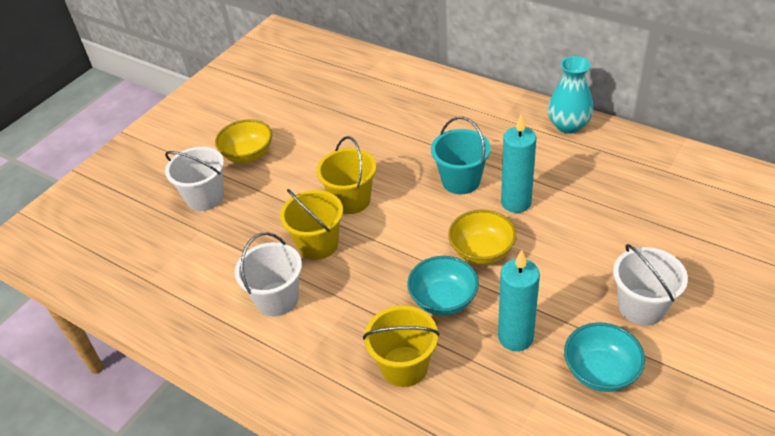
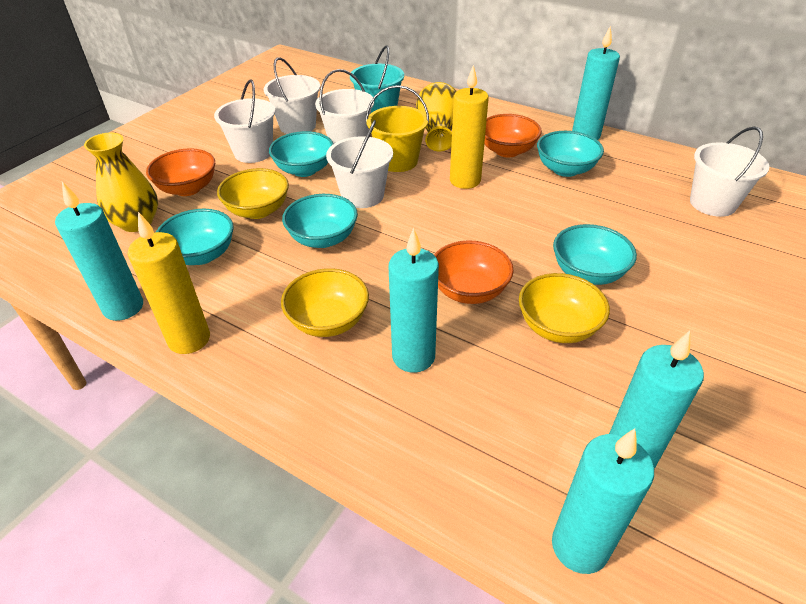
orange bowl: 0 -> 3
turquoise bowl: 2 -> 5
turquoise candle: 2 -> 5
turquoise vase: 1 -> 0
white bucket: 3 -> 5
yellow bowl: 2 -> 3
yellow bucket: 3 -> 1
yellow candle: 0 -> 2
yellow vase: 0 -> 2

